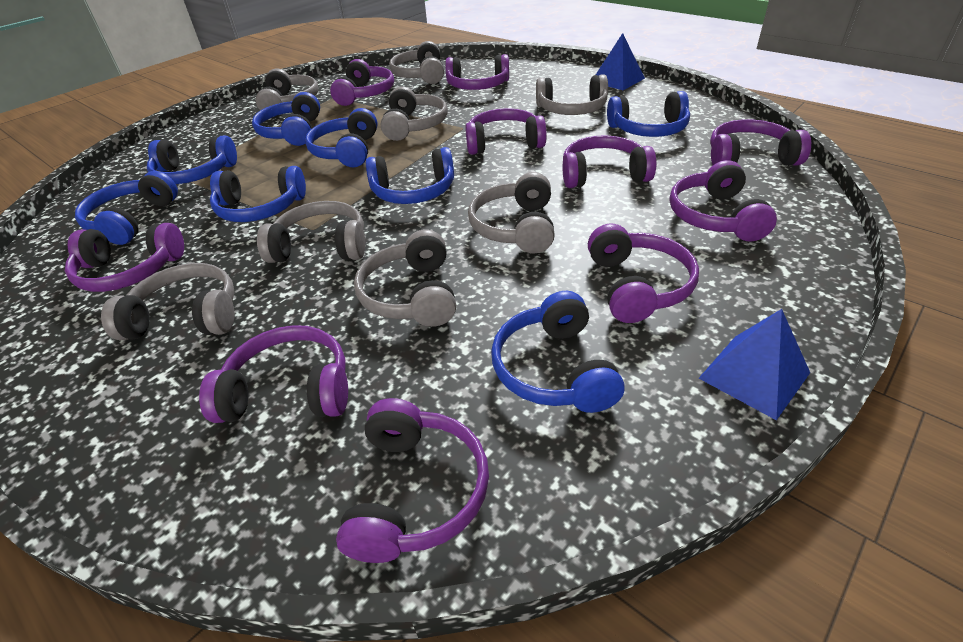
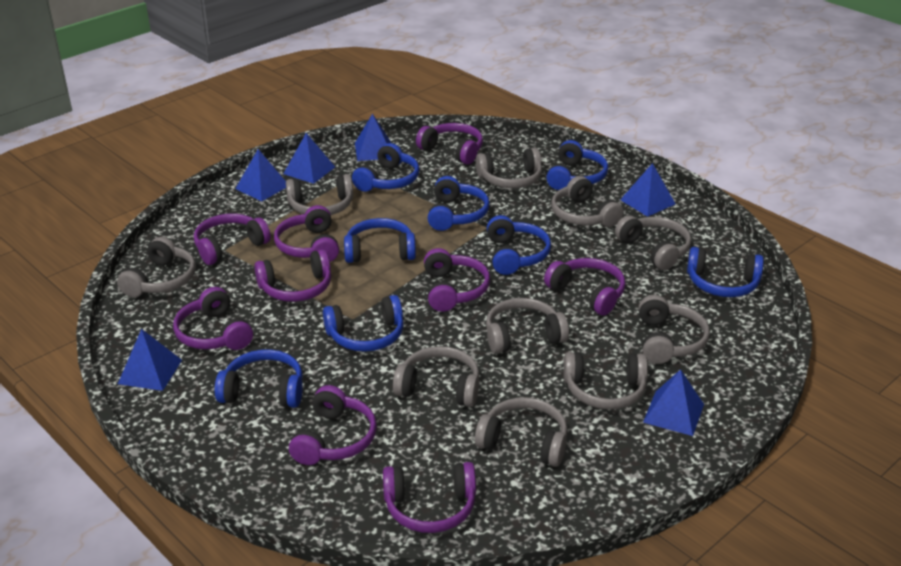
blue pyramid: 2 -> 6
grey headphones: 8 -> 10
purple headphones: 10 -> 9

